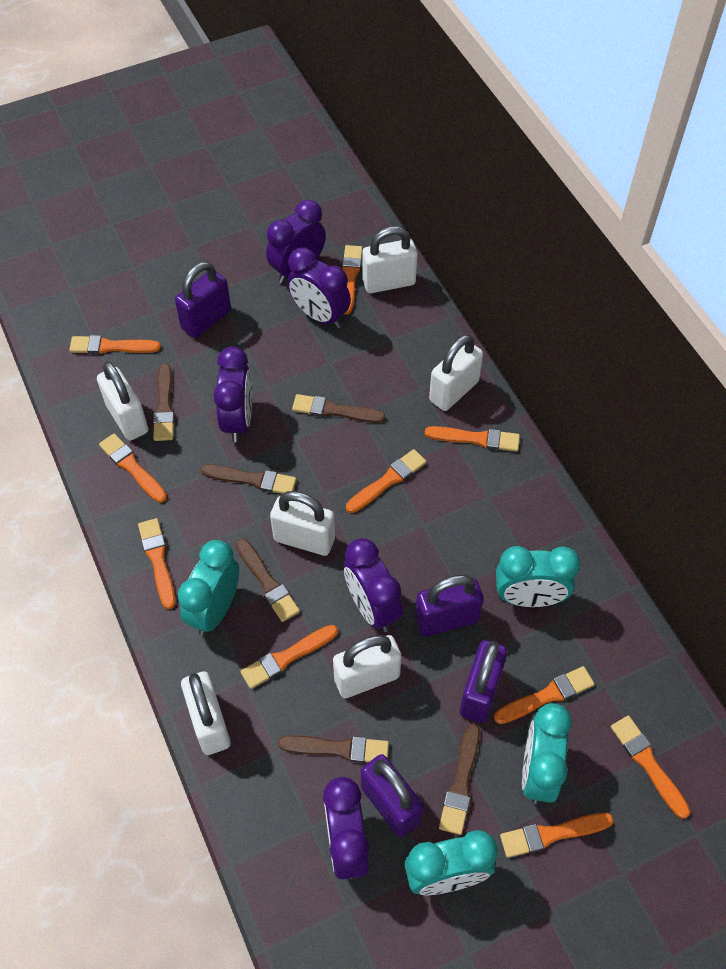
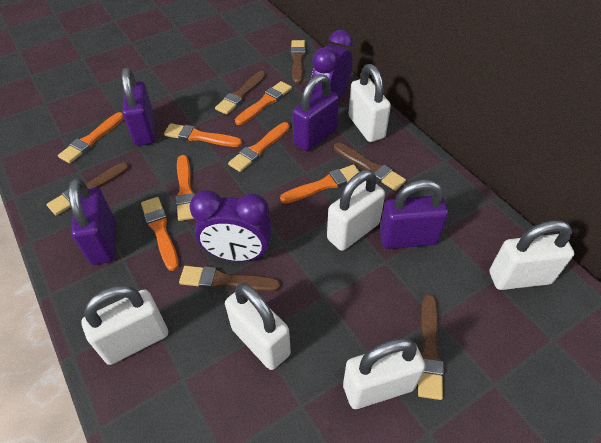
orange brush: 10 -> 7
purple clock: 5 -> 2
turquoise clock: 4 -> 0

